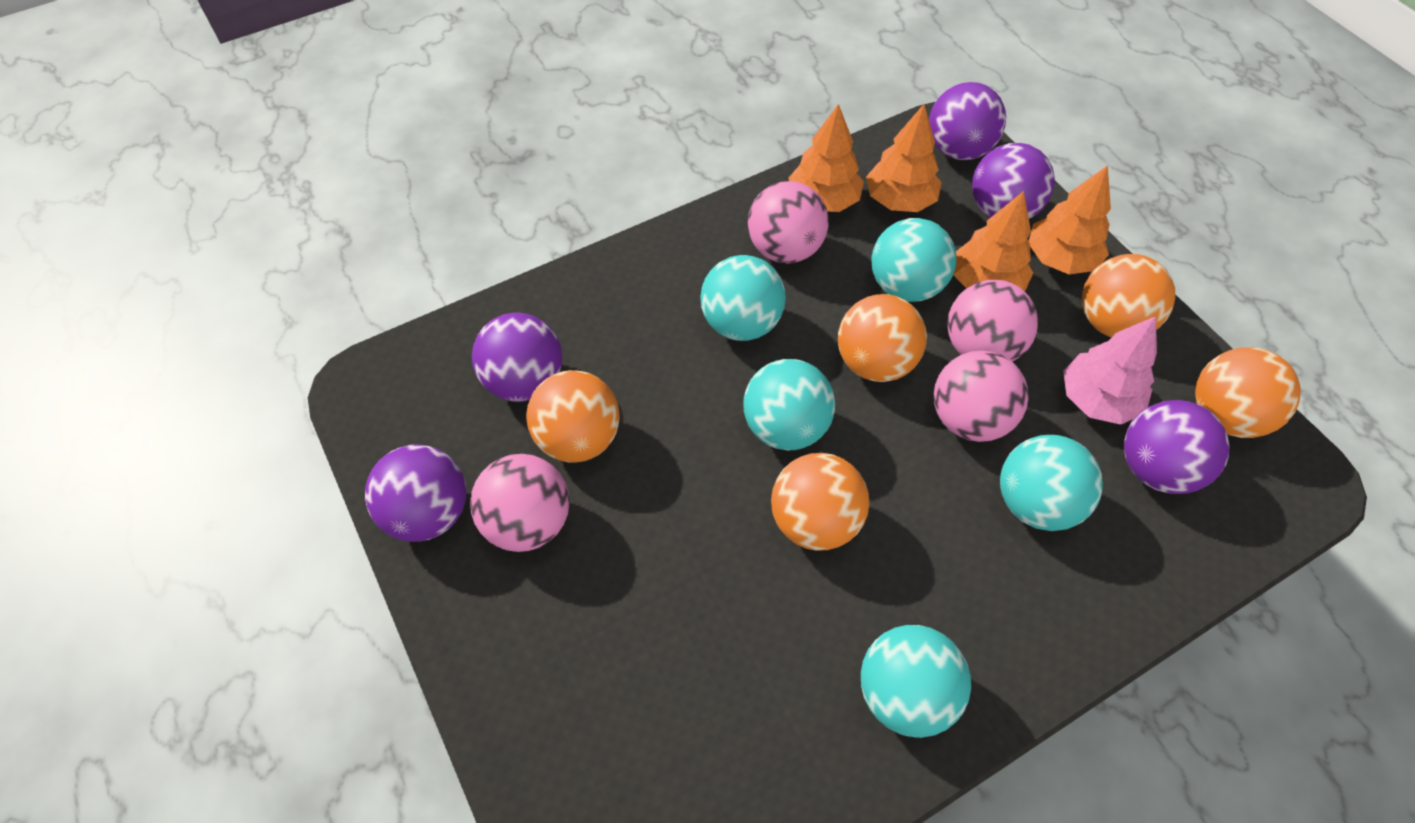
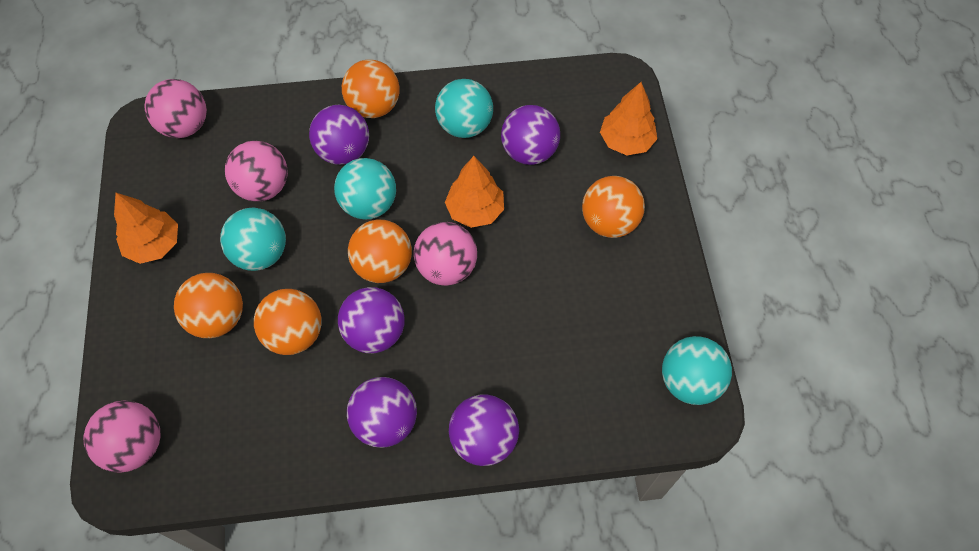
orange tree: 4 -> 3
pink tree: 1 -> 0
turquoise ball: 5 -> 4

